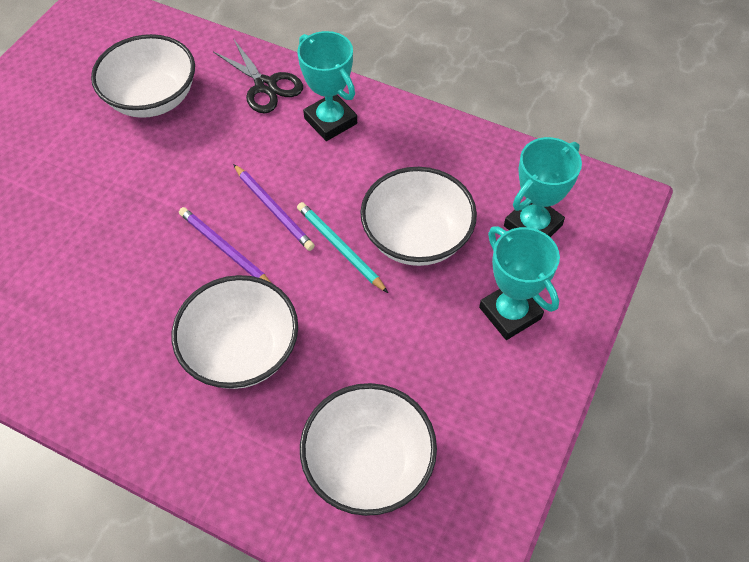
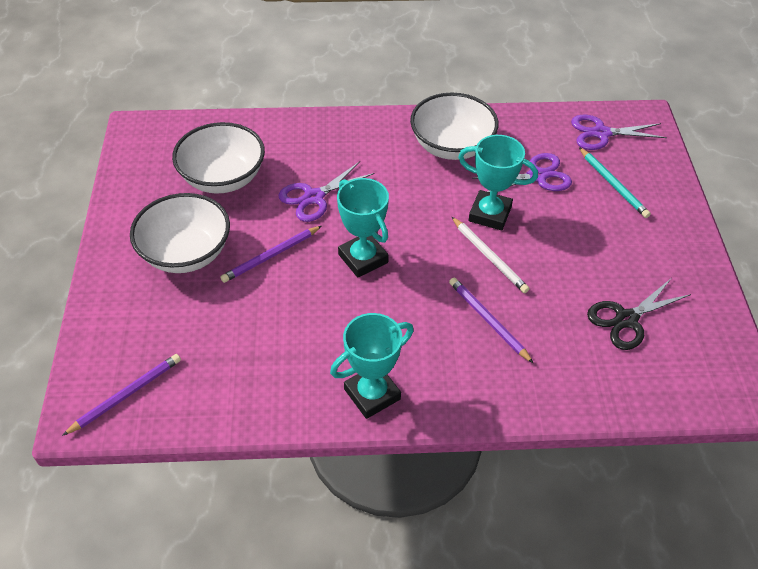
purple pencil: 2 -> 3
purple scissors: 0 -> 3
white bowl: 4 -> 3
white pencil: 0 -> 1

